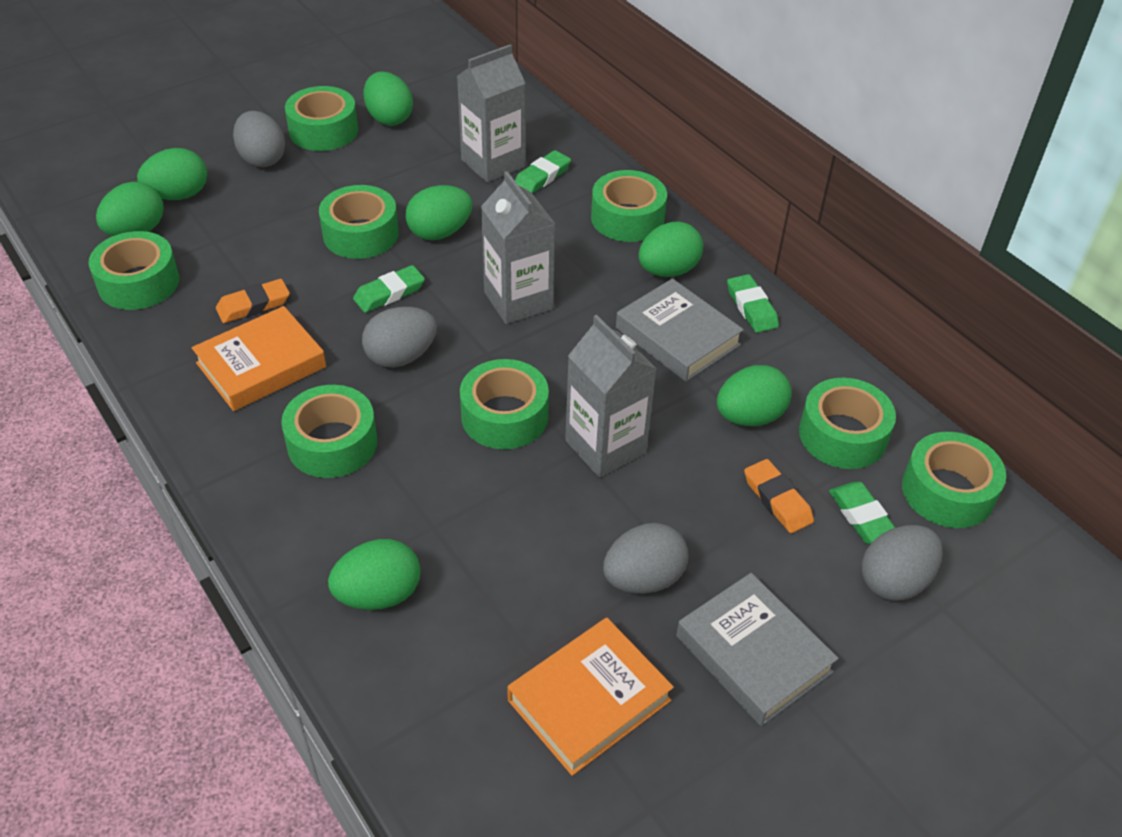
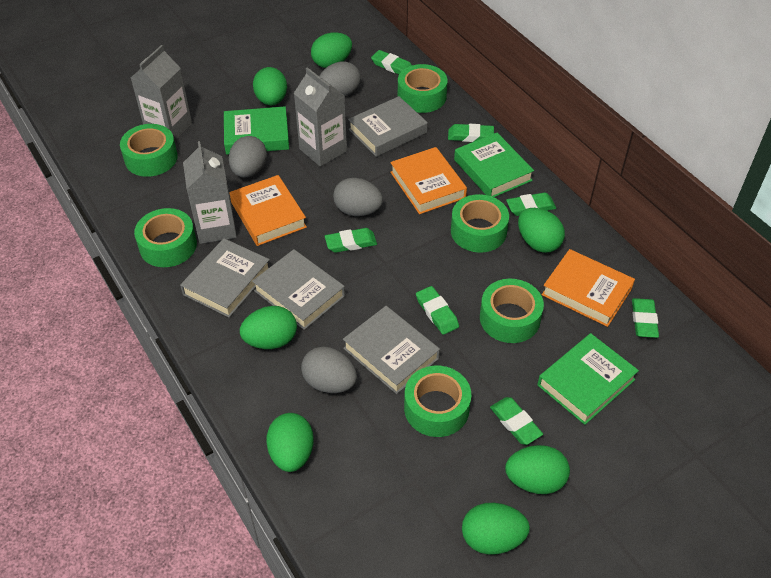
green book: 0 -> 3
green eraser: 4 -> 7
green tape: 8 -> 6
grey book: 2 -> 4
orange book: 2 -> 3
orange eraser: 2 -> 0

